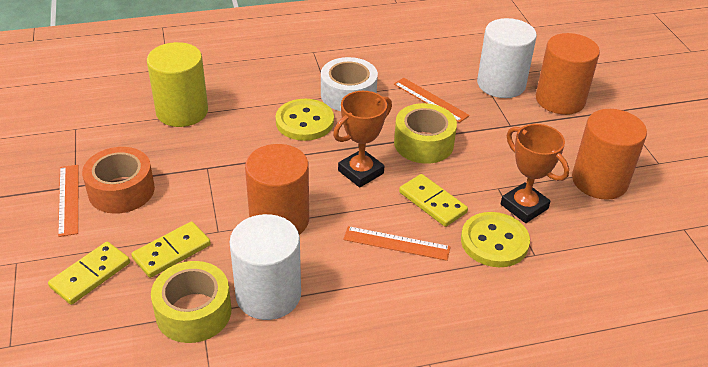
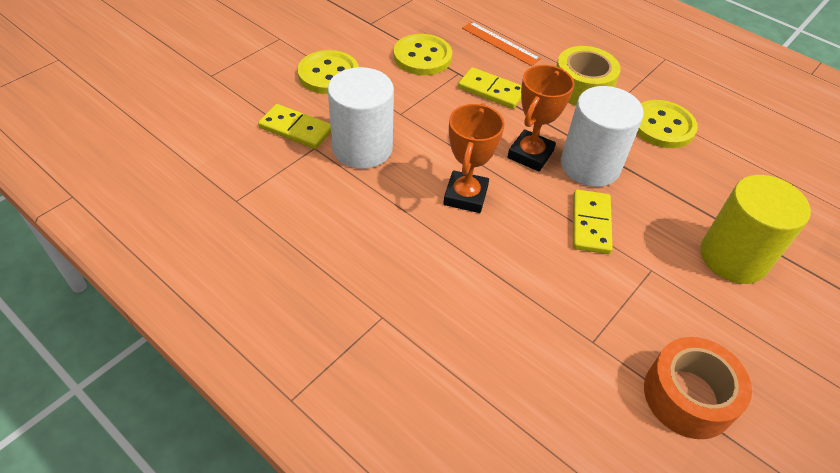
orange cylinder: 3 -> 0
orange ruler: 3 -> 1
white tape: 1 -> 0
yellow button: 2 -> 3
yellow tape: 2 -> 1

